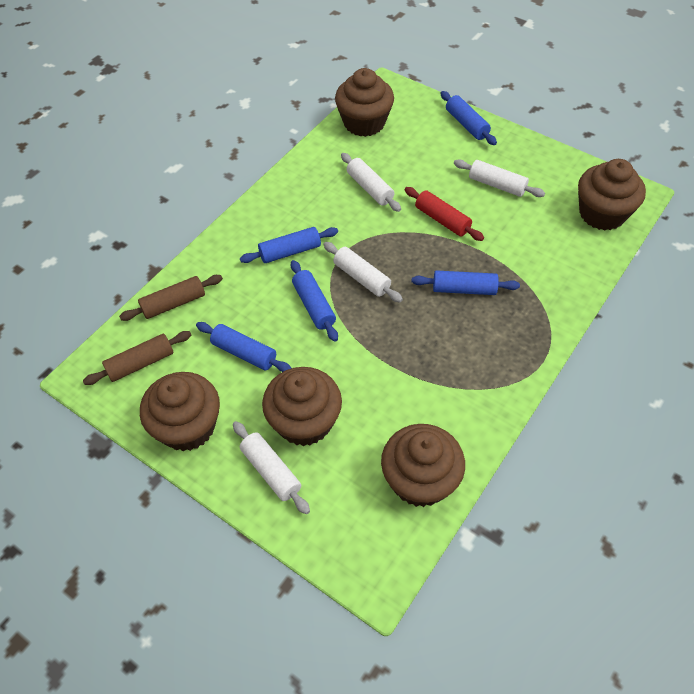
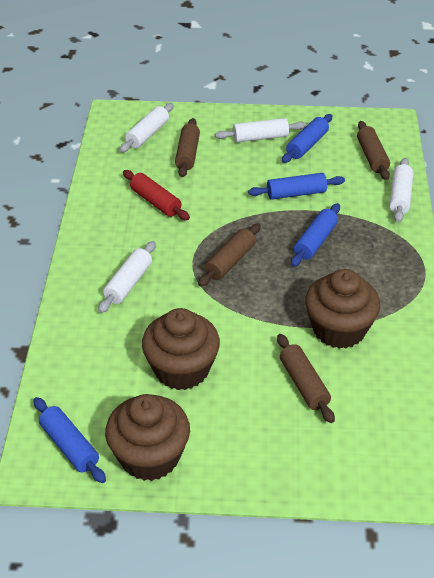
blue rolling pin: 5 -> 4
brown cupcake: 5 -> 3
brown rolling pin: 2 -> 4

